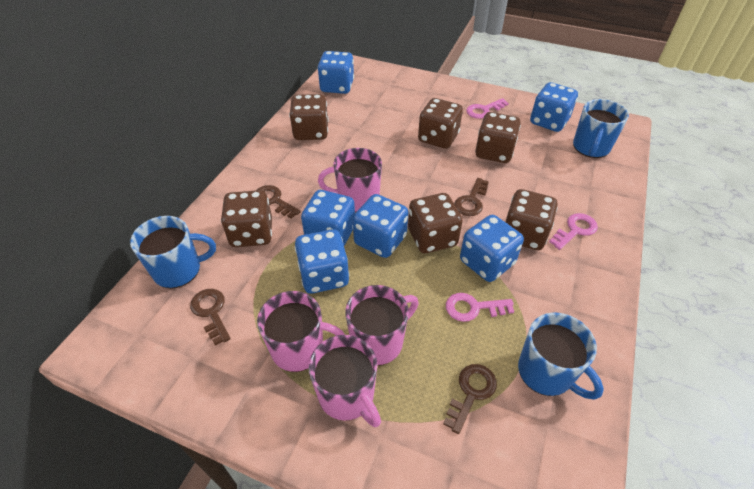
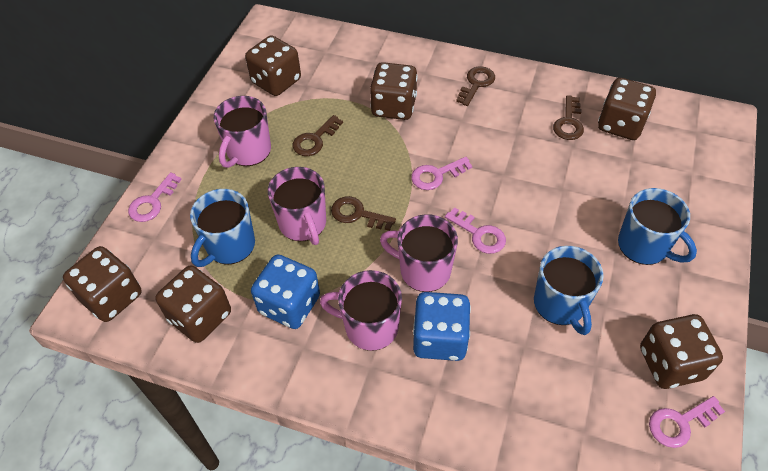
blue dice: 6 -> 2
pink key: 3 -> 4

